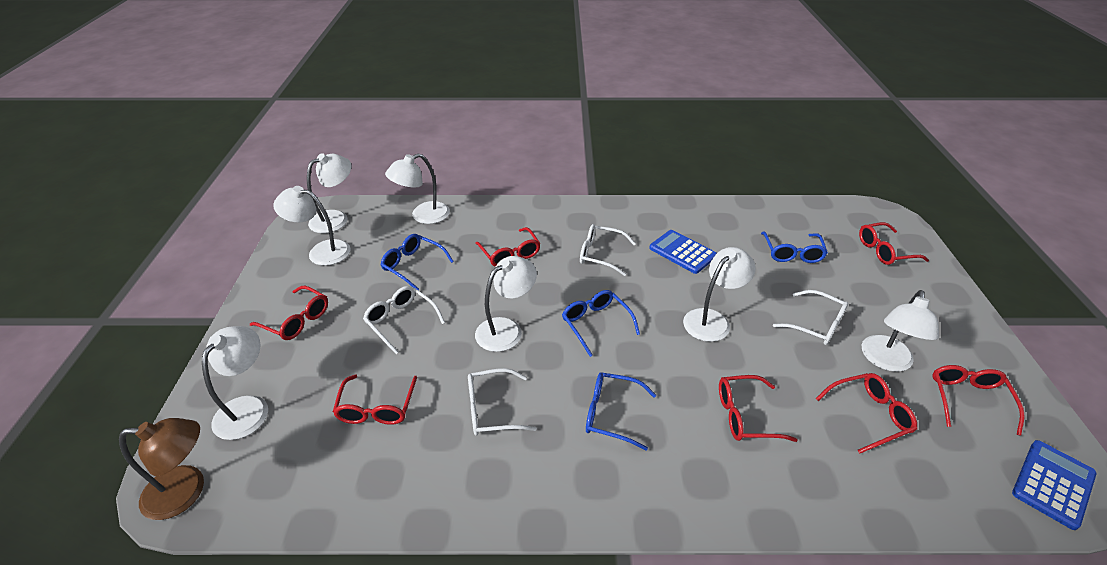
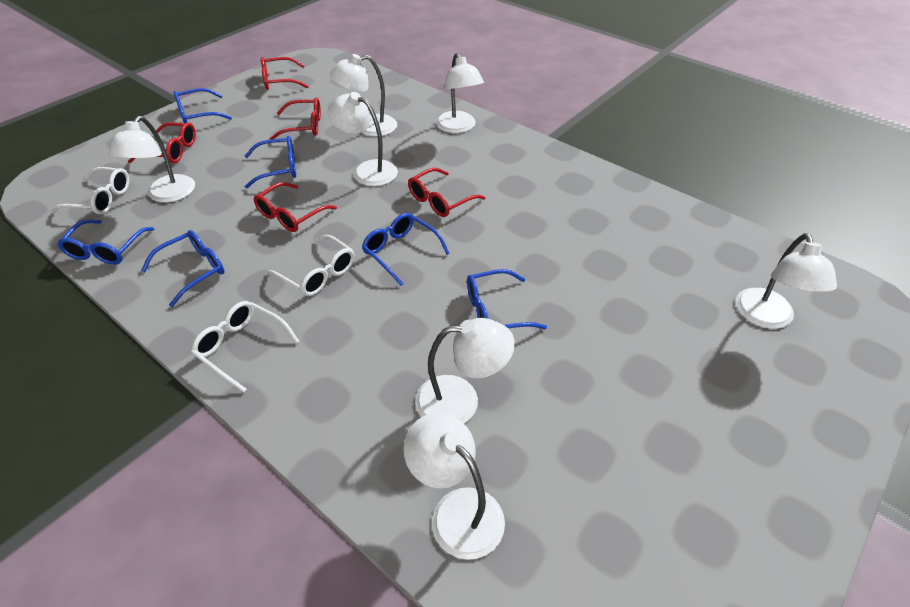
blue calculator: 2 -> 0
blue glasses: 4 -> 6
brown lamp: 1 -> 0
red glasses: 7 -> 5
white glasses: 4 -> 3

